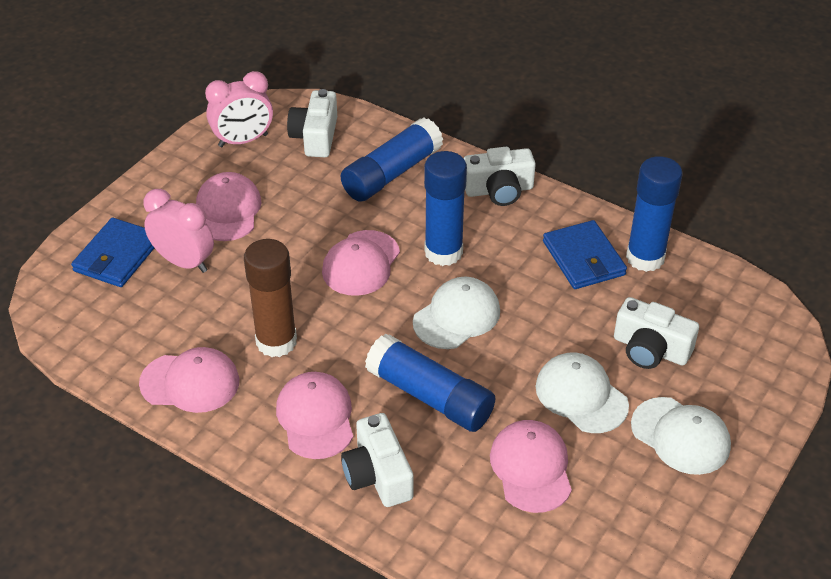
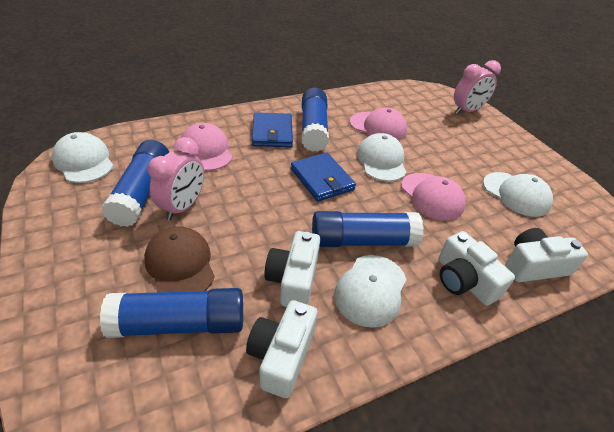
brown cap: 0 -> 1
brown glue stick: 1 -> 0
pink cap: 5 -> 3
white cap: 3 -> 4

